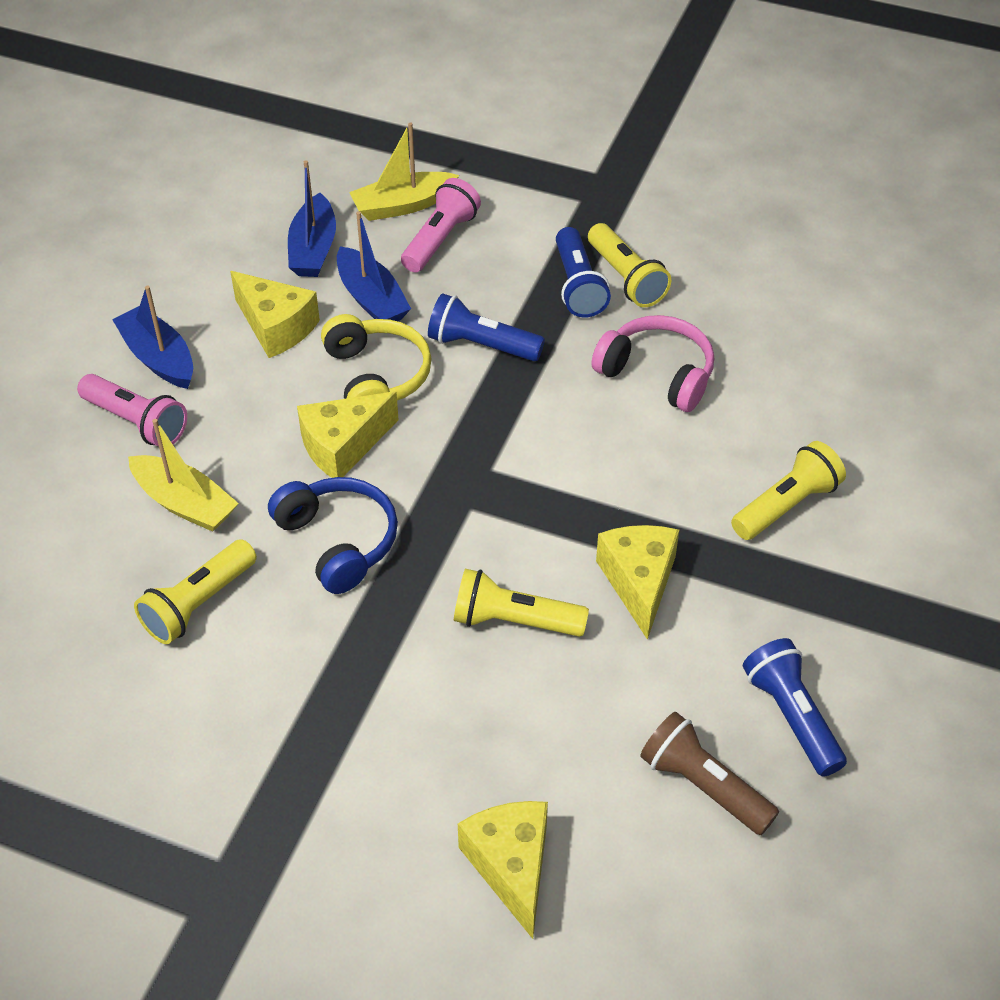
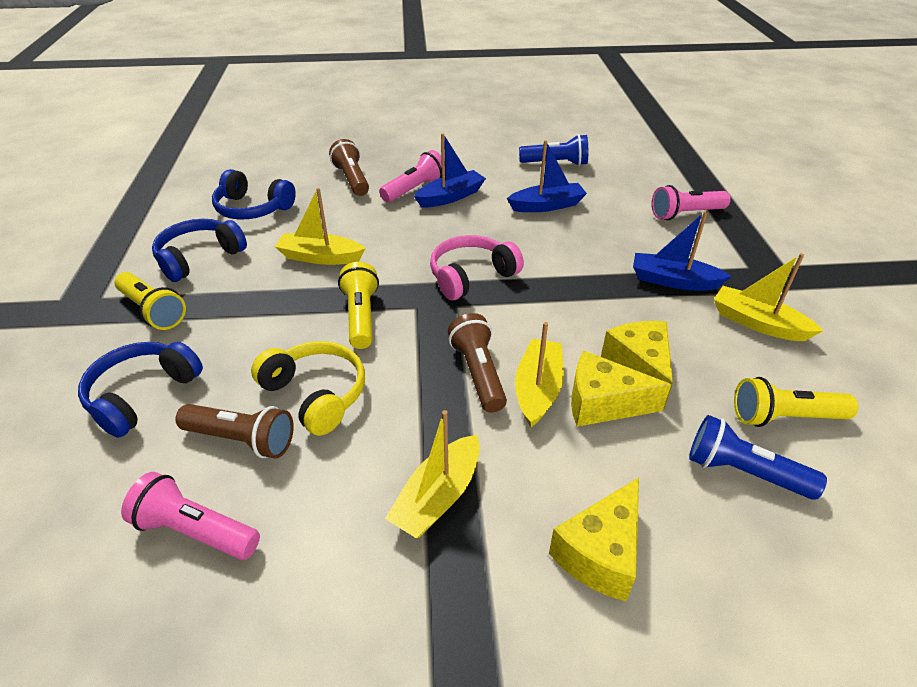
blue flashlight: 3 -> 2
blue headphones: 1 -> 3
brown flashlight: 1 -> 3
pink flashlight: 2 -> 3
yellow boat: 2 -> 4
yellow cheese: 4 -> 3
yellow flashlight: 4 -> 3

